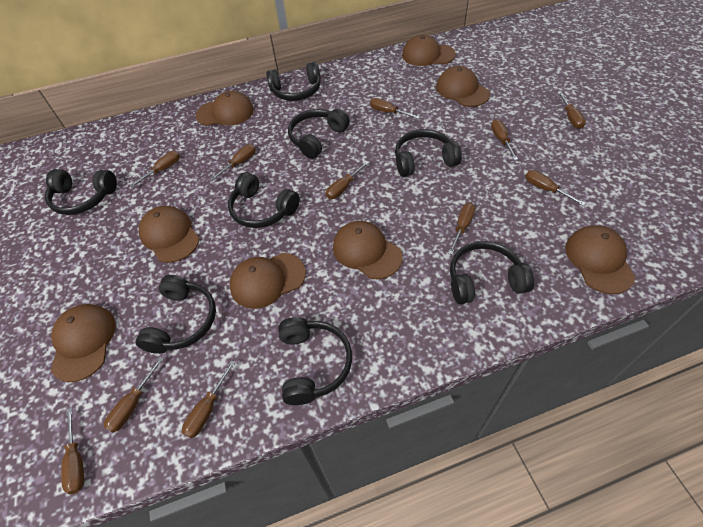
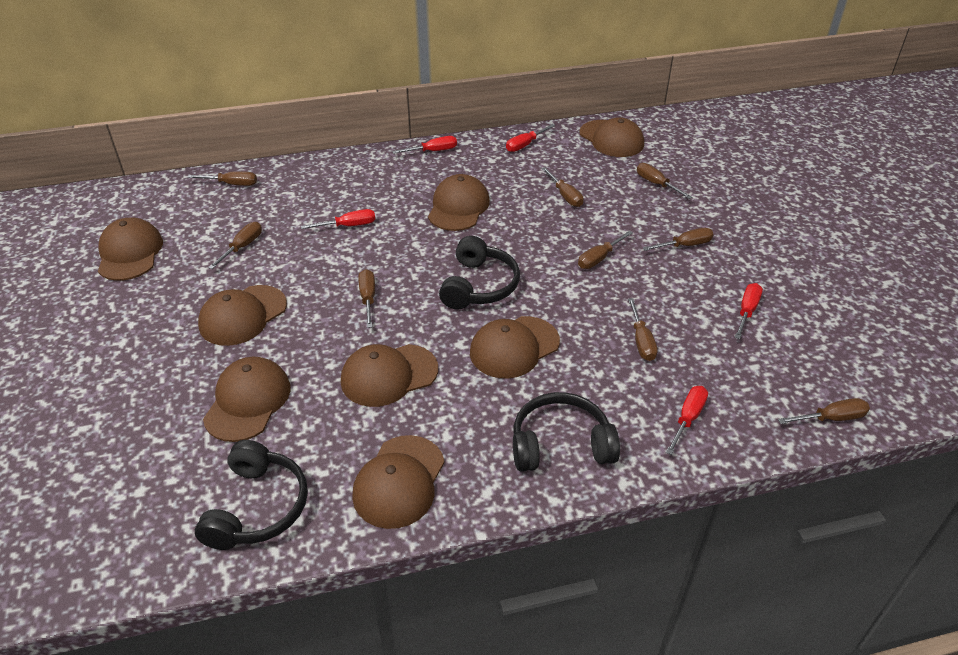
black headphones: 8 -> 3
brown screwdriver: 11 -> 9
red screwdriver: 0 -> 5

